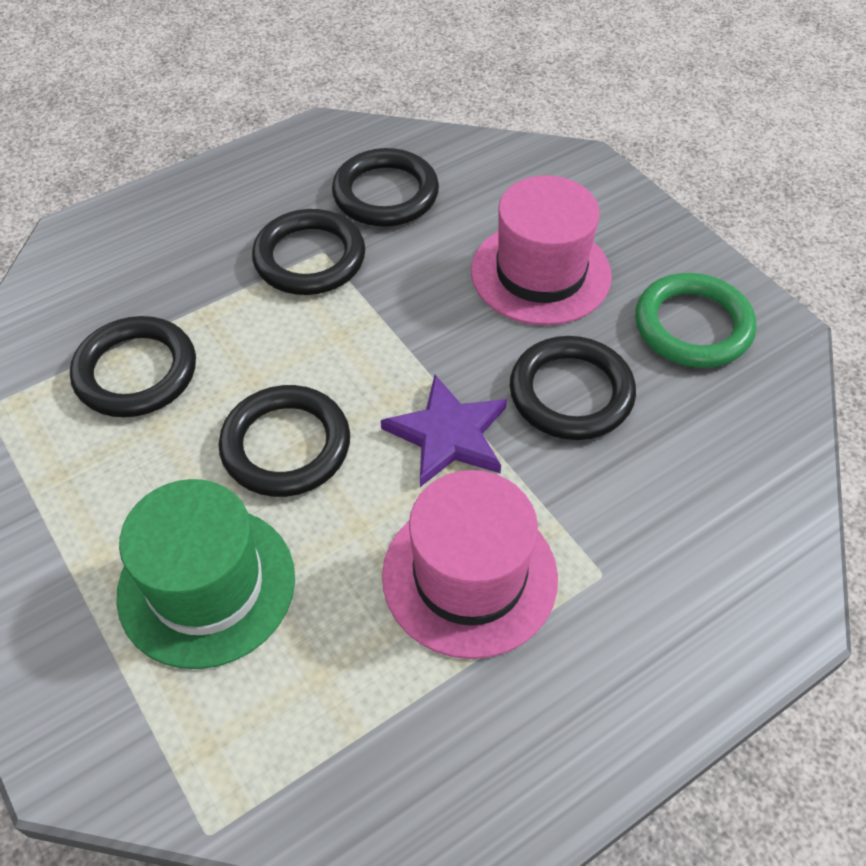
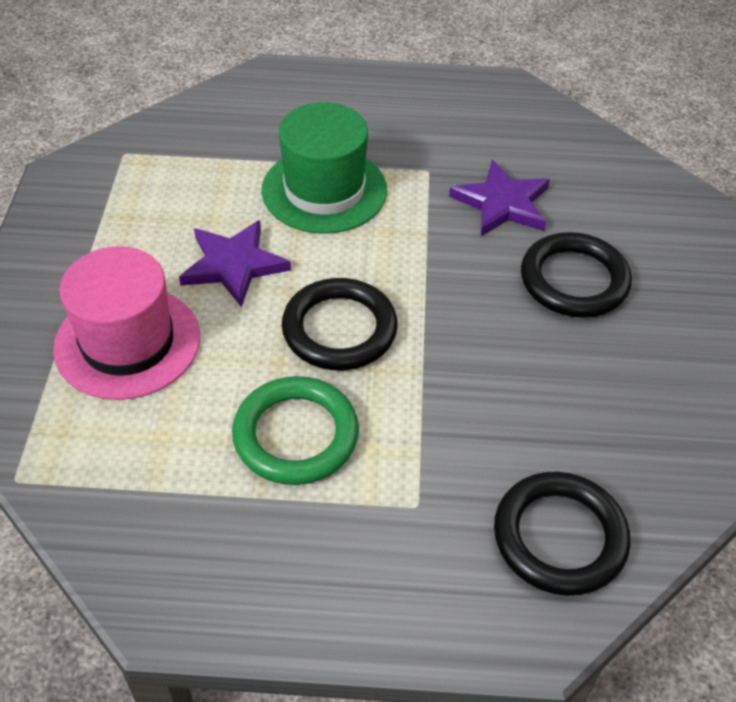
black ring: 5 -> 3
pink hat: 2 -> 1
purple star: 1 -> 2

